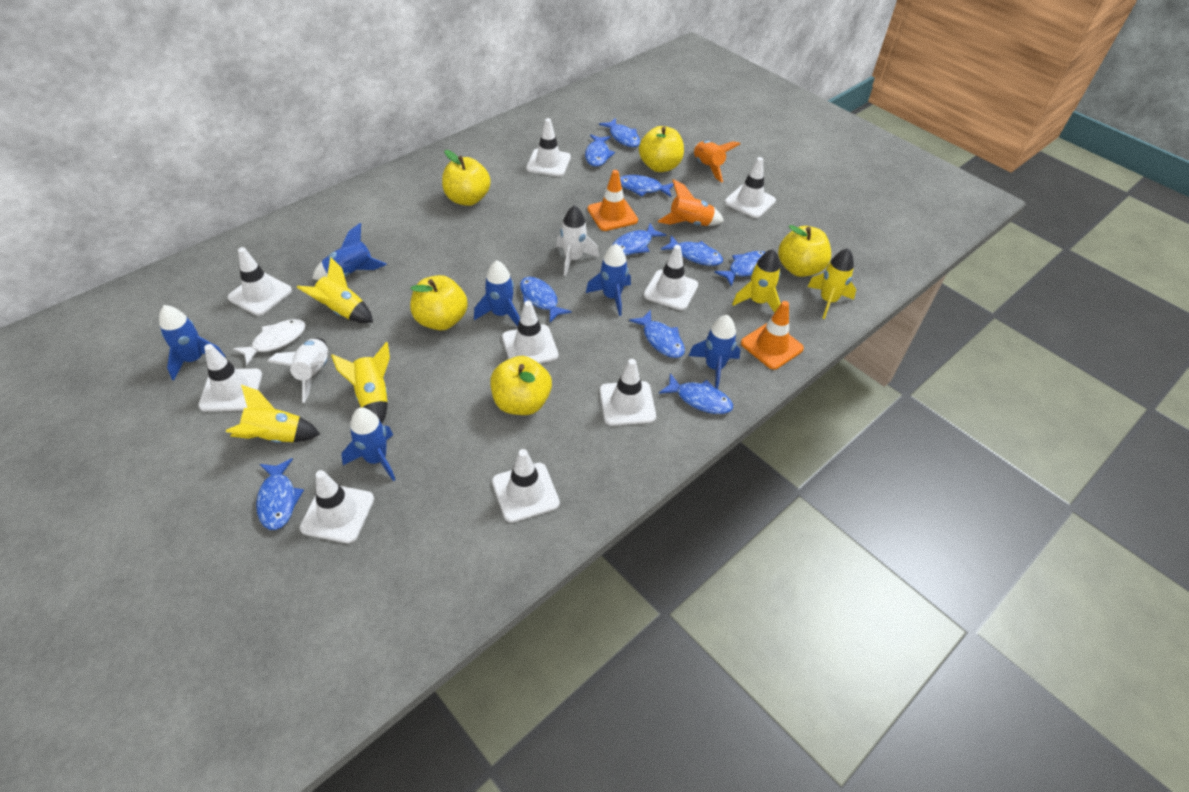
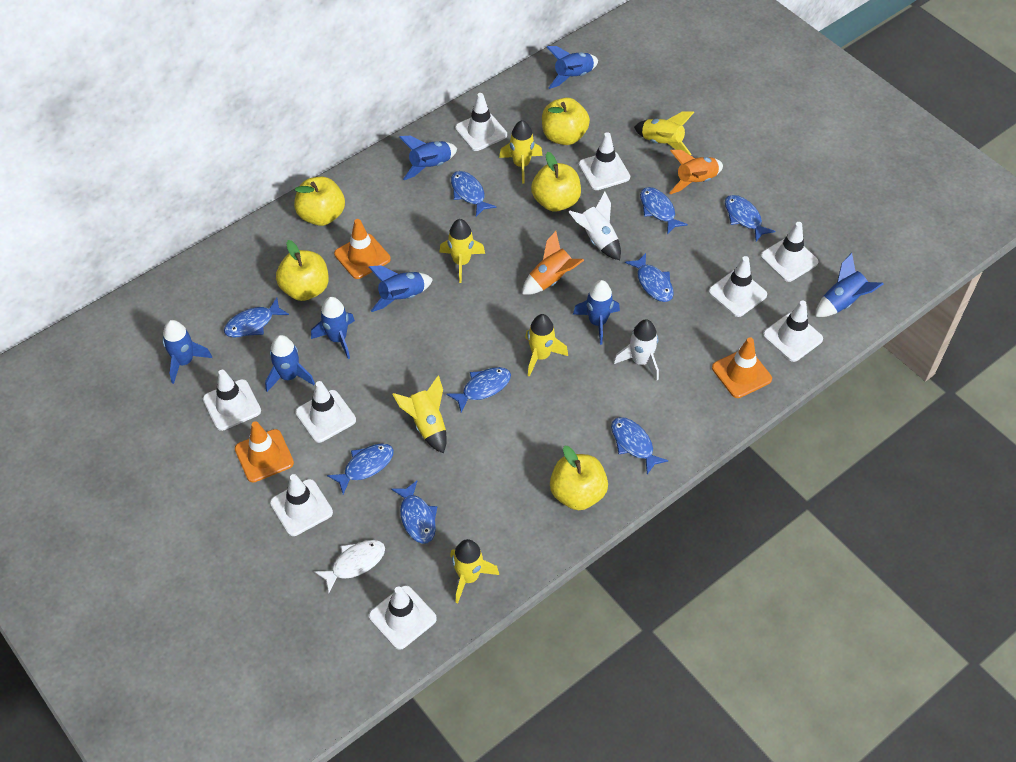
blue fish: 10 -> 9
blue rocket: 6 -> 8
orange traffic cone: 2 -> 3
yellow rocket: 5 -> 6

